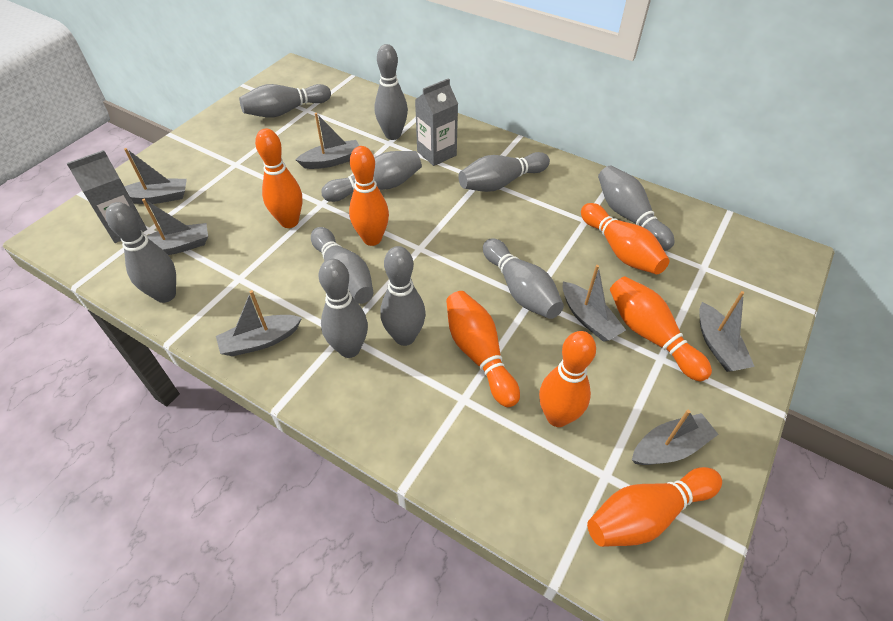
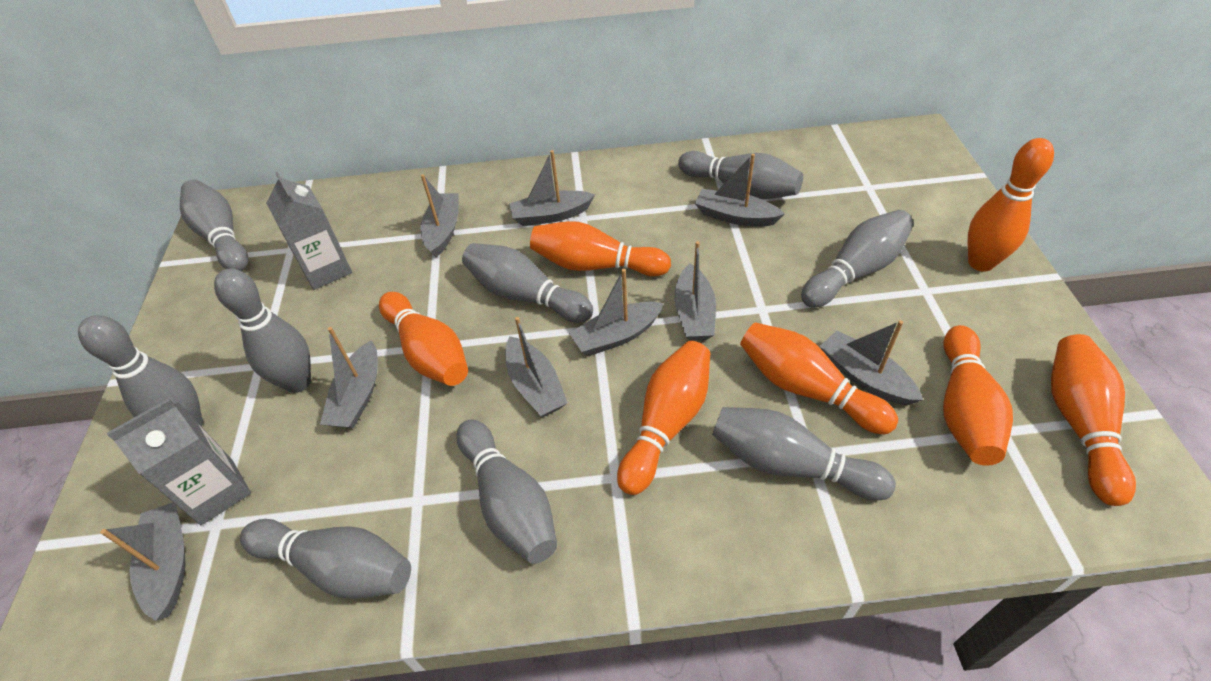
grey boat: 7 -> 9
grey bowling pin: 10 -> 9

